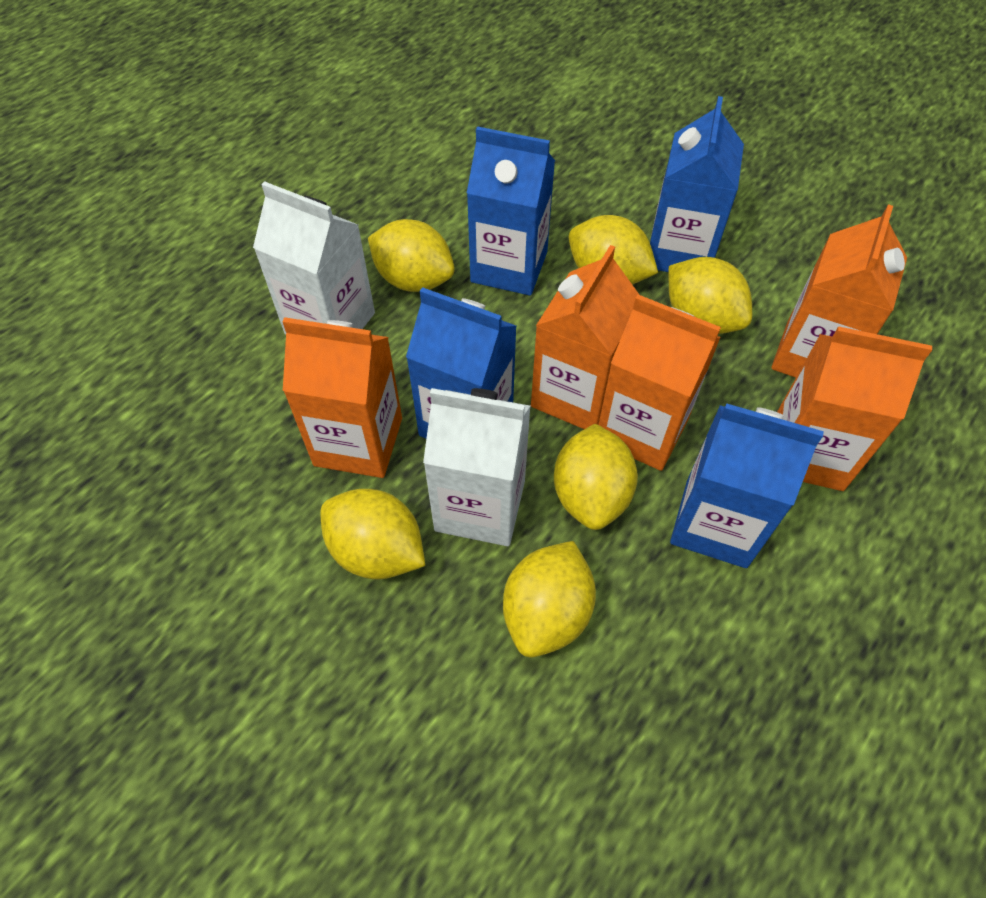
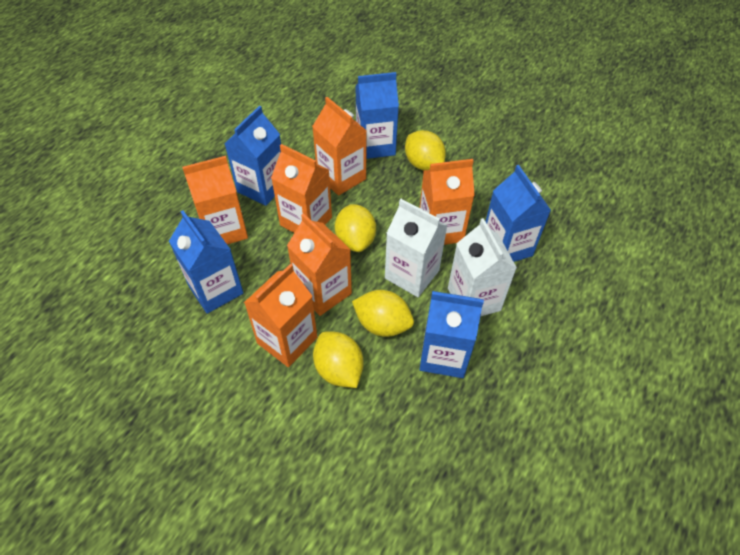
blue carton: 4 -> 5
orange carton: 5 -> 6
yellow lemon: 6 -> 4

